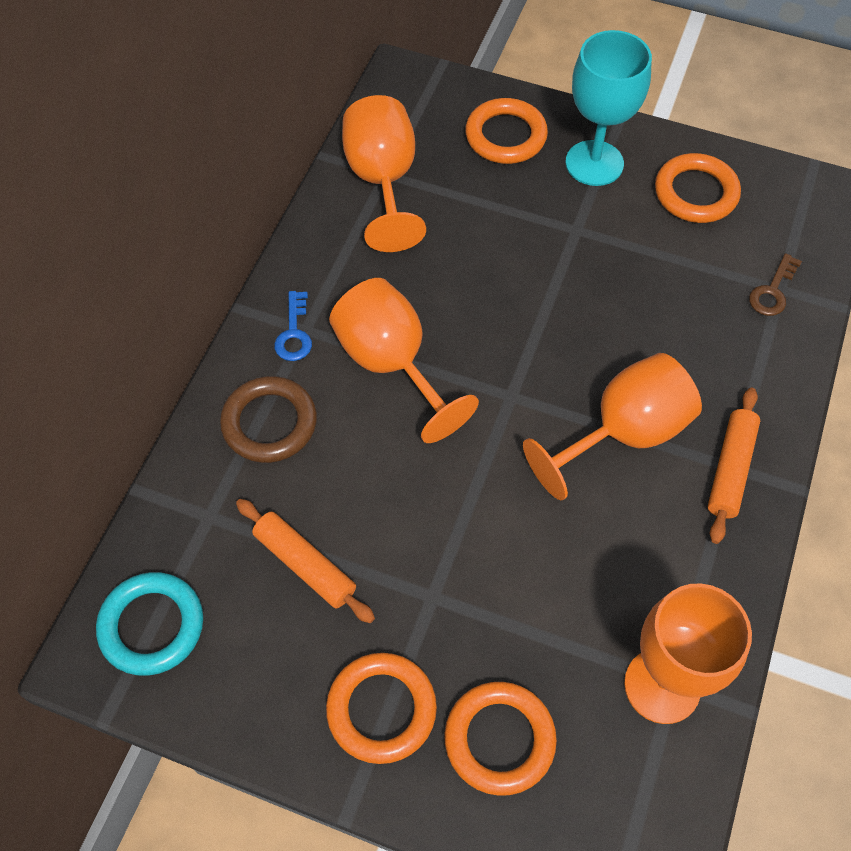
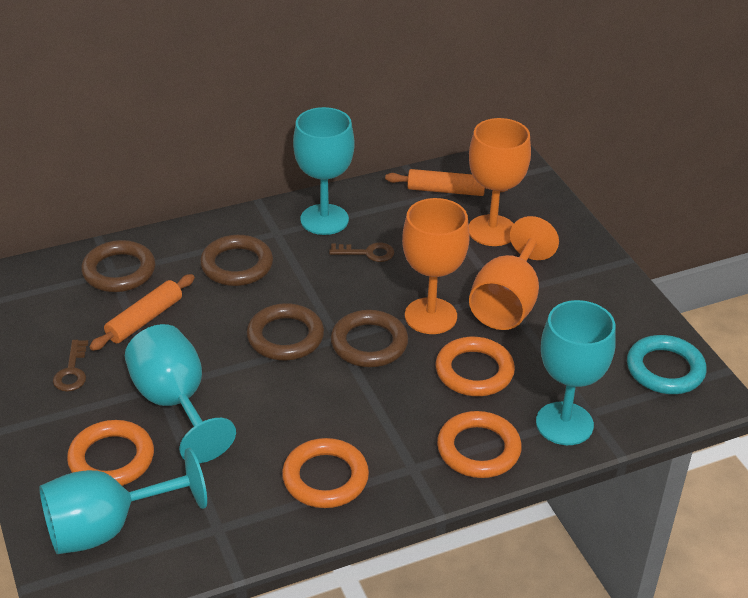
blue key: 1 -> 0
brown key: 1 -> 2
brown ring: 1 -> 4
orange goblet: 4 -> 3
turquoise goblet: 1 -> 4

